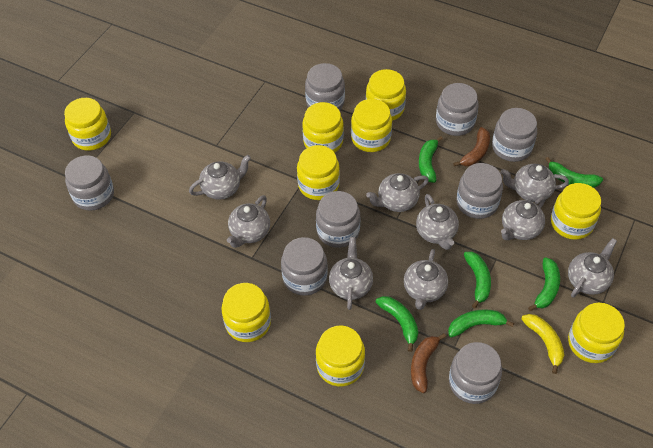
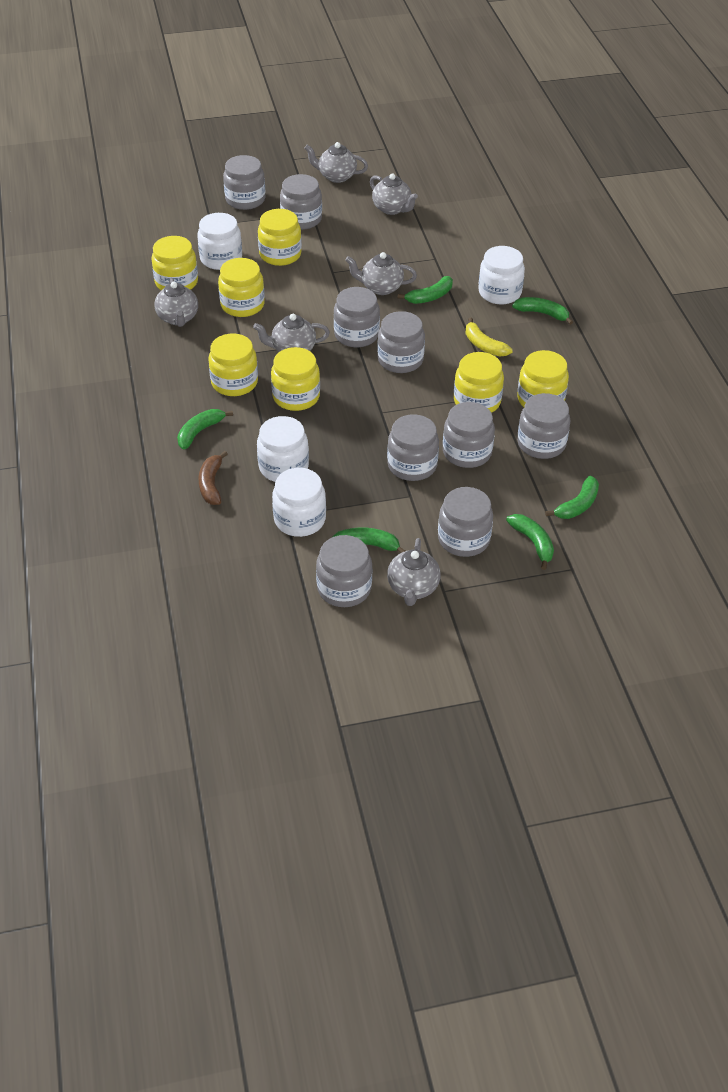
brown banana: 2 -> 1
grey jar: 8 -> 9
grey teapot: 9 -> 6
white jar: 0 -> 4
yellow jar: 9 -> 7

